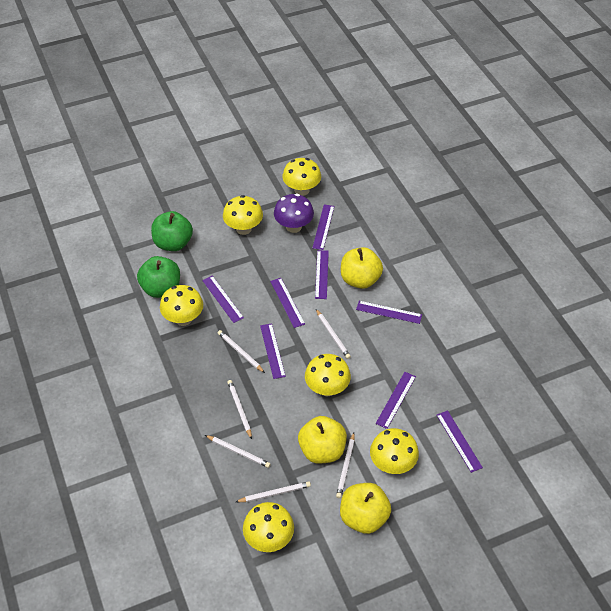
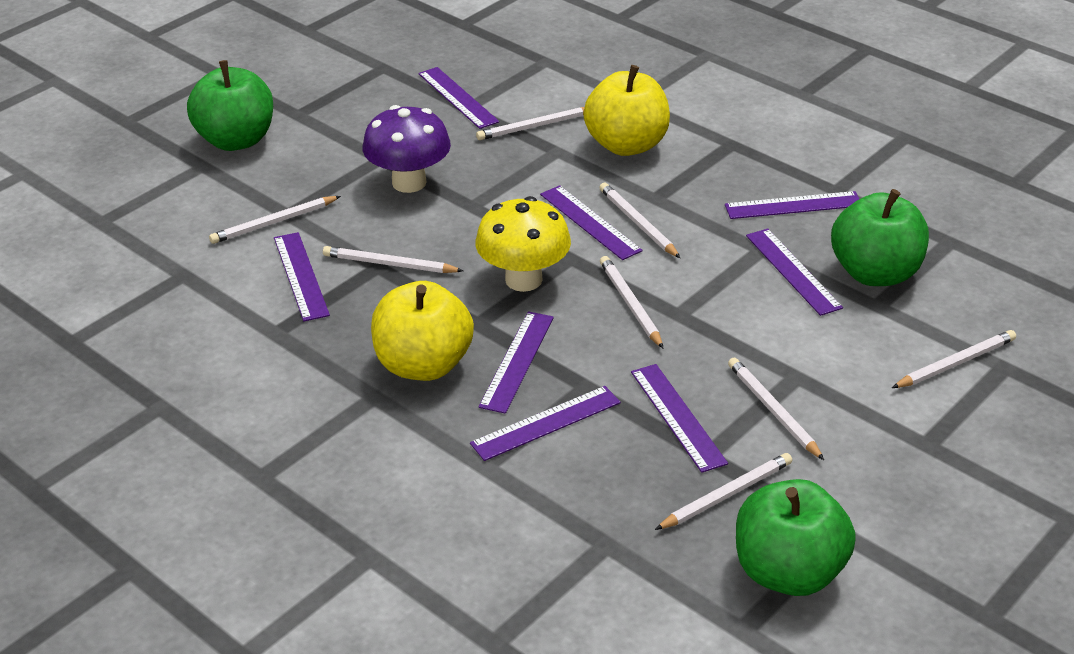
green apple: 2 -> 3
white pencil: 6 -> 8
yellow apple: 3 -> 2
yellow mushroom: 6 -> 1

